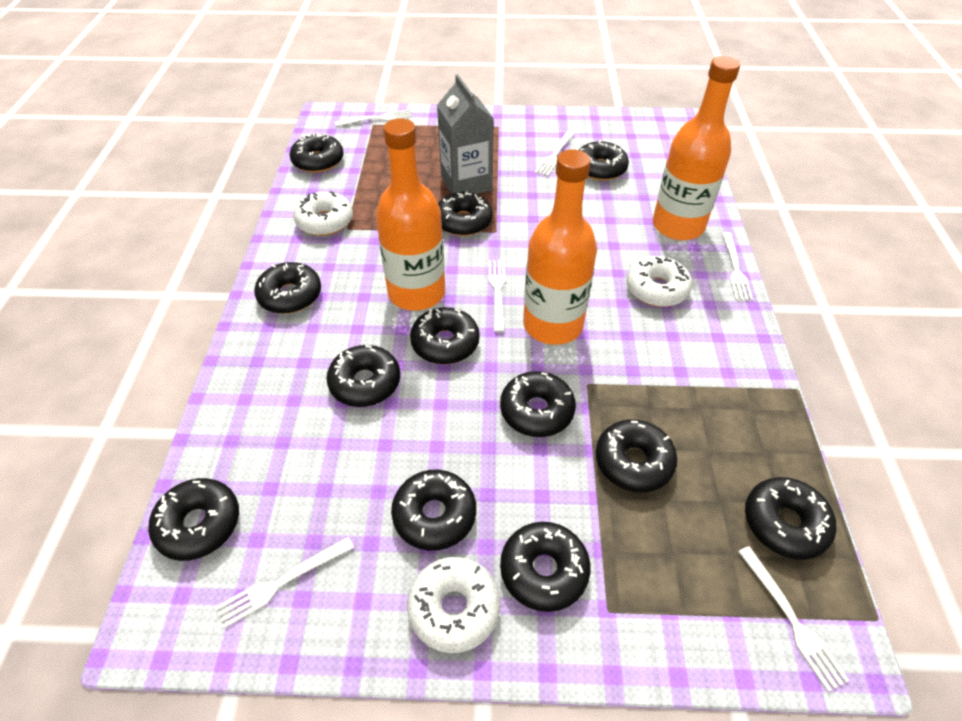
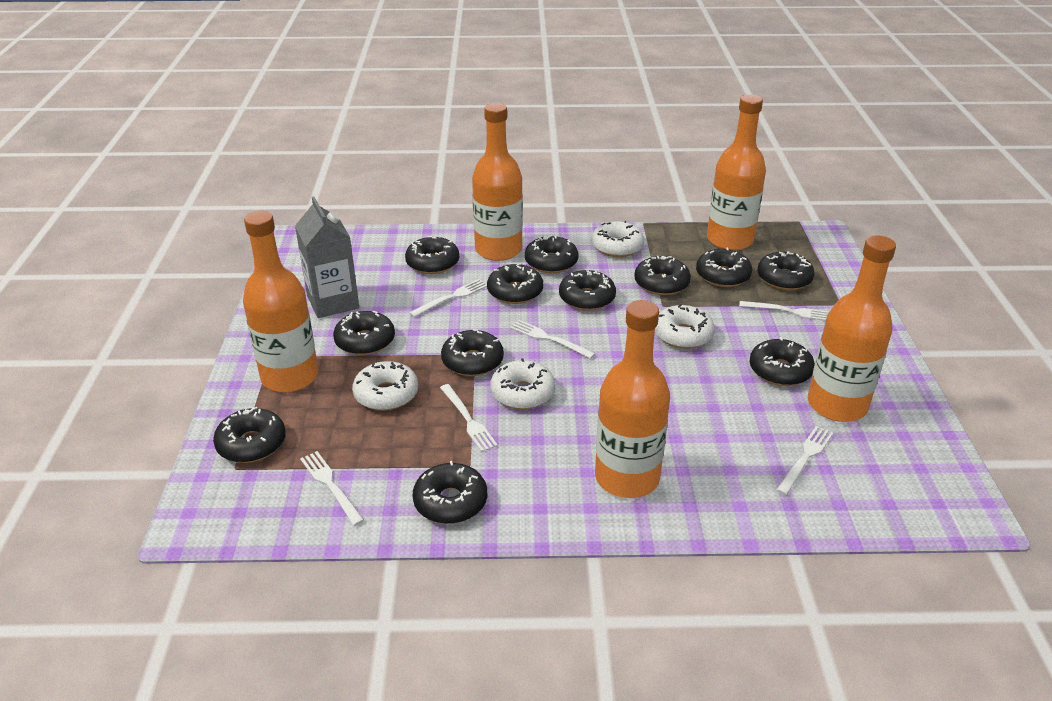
orange bottle: 3 -> 5
white donut: 3 -> 4

